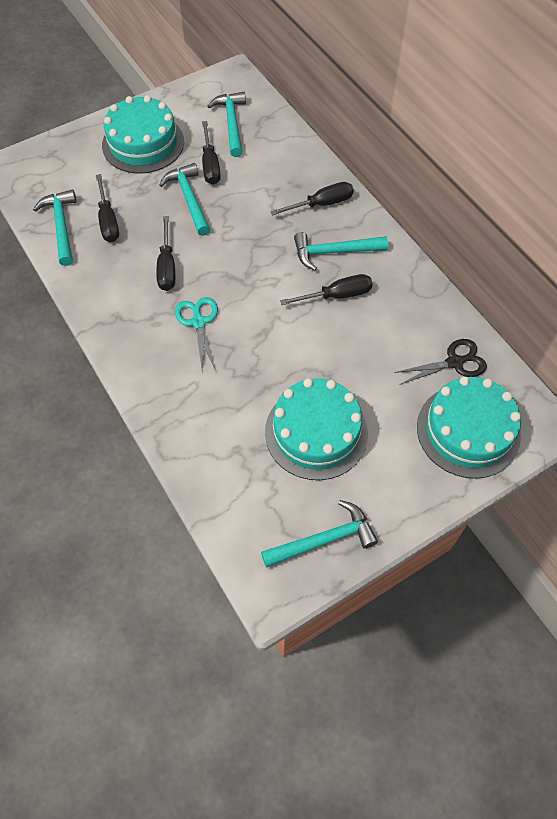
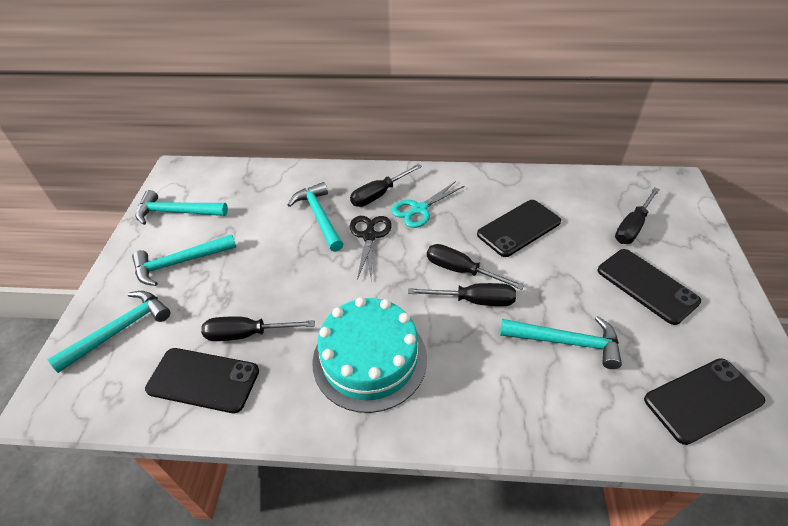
black phone: 0 -> 4
turquoise cake: 3 -> 1

